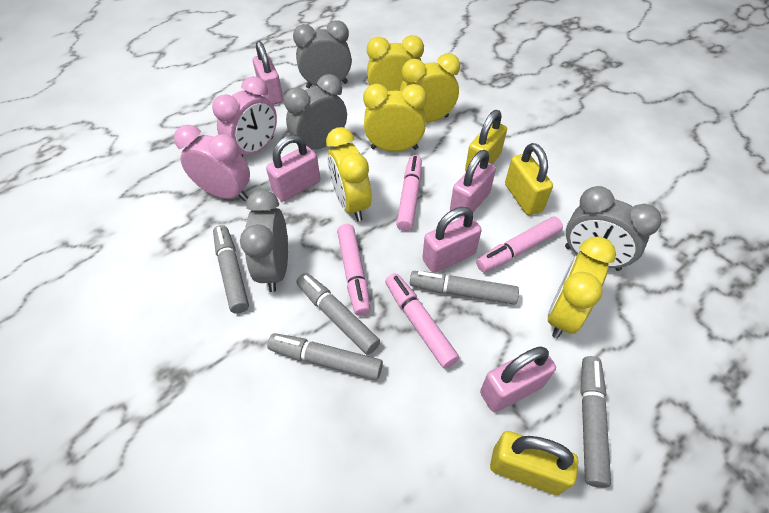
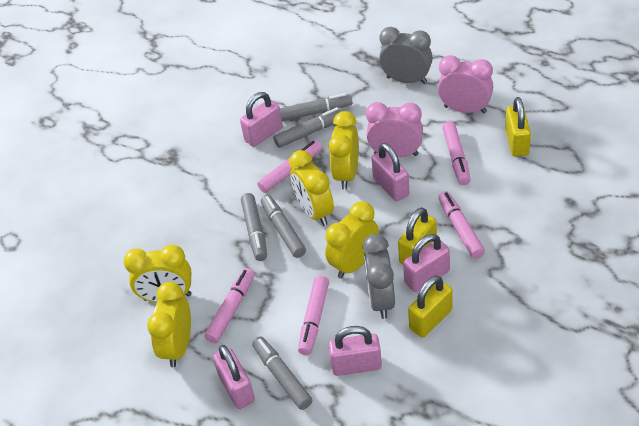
grey clock: 4 -> 2
pink marker: 4 -> 5

